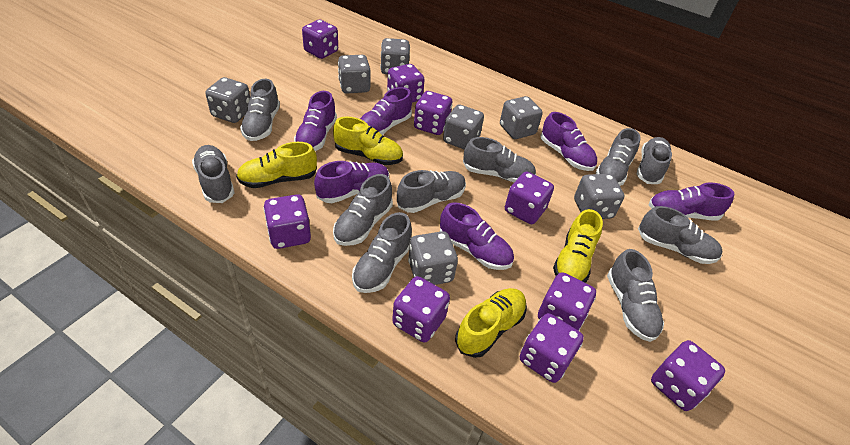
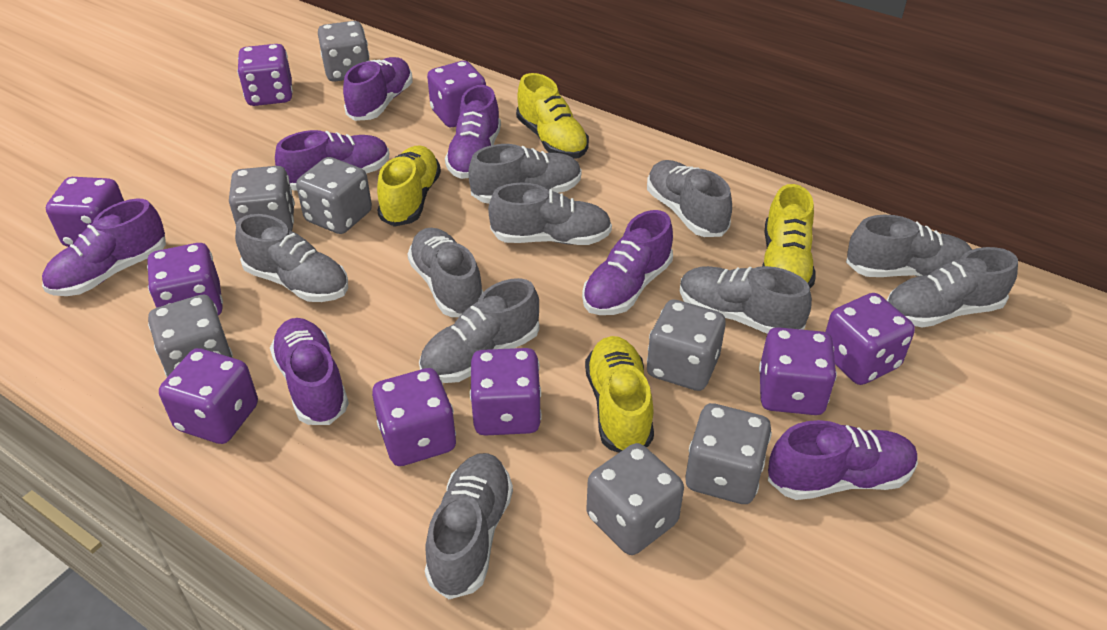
purple shoe: 6 -> 7

